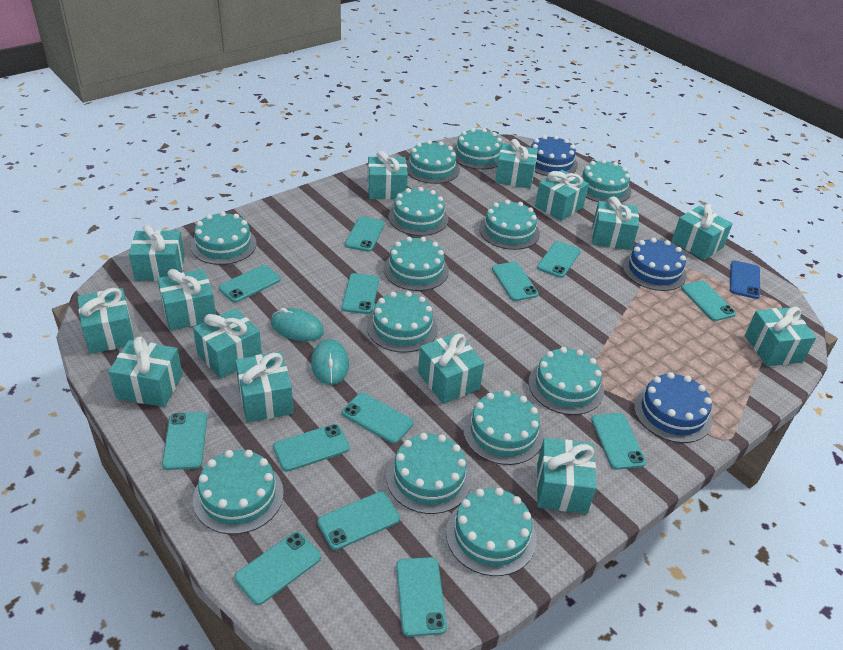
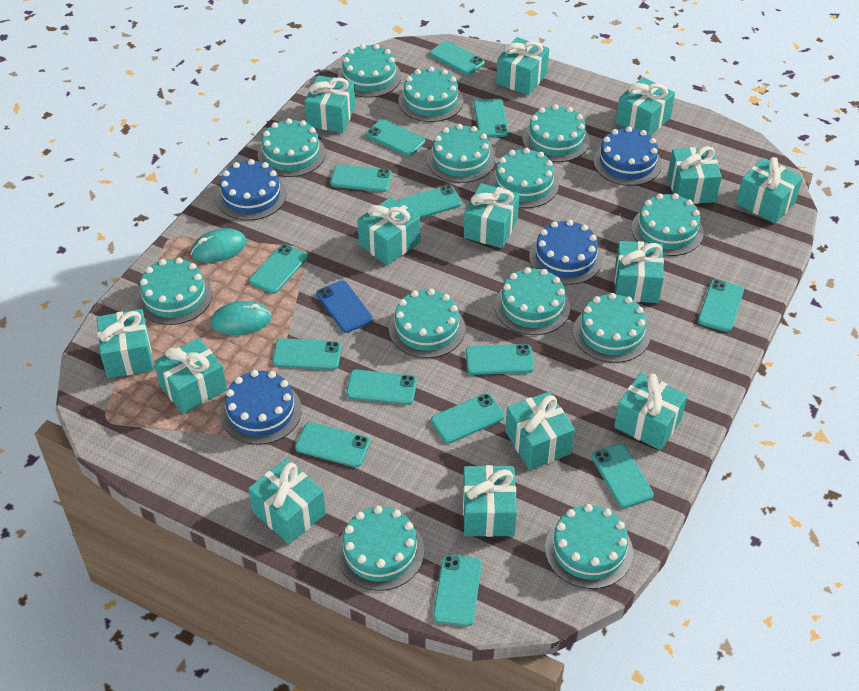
blue cake: 3 -> 4
turquoise phone: 13 -> 14

